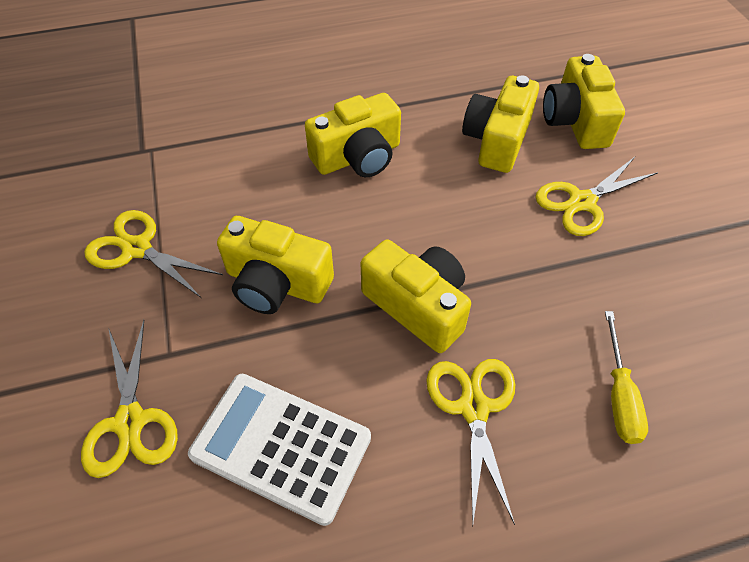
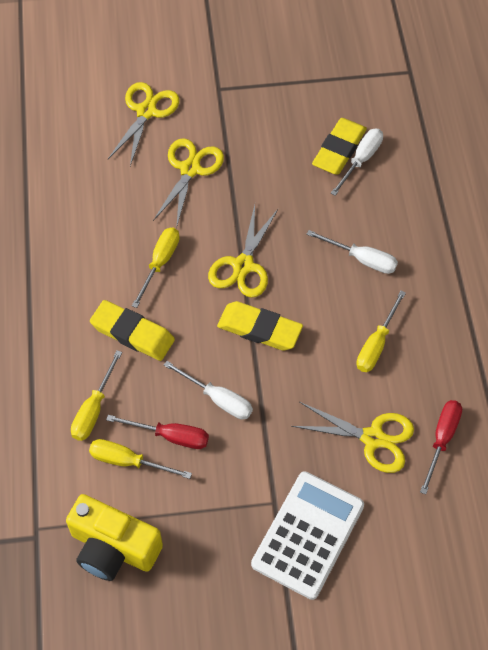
red screwdriver: 0 -> 2
white screwdriver: 0 -> 3
yellow camera: 5 -> 1
yellow eraser: 0 -> 3
yellow screwdriver: 1 -> 4

